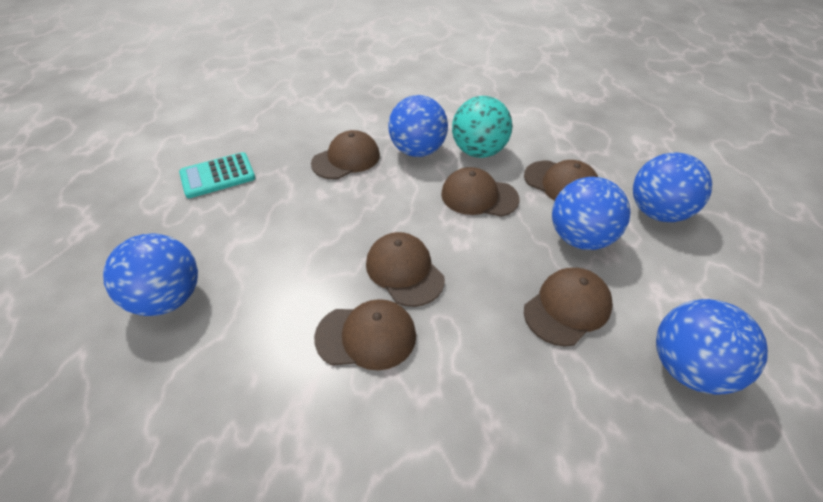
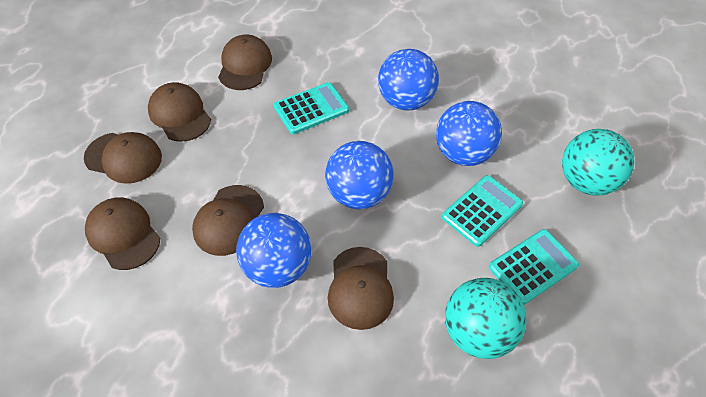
blue ball: 5 -> 4
turquoise ball: 1 -> 2
turquoise calculator: 1 -> 3

